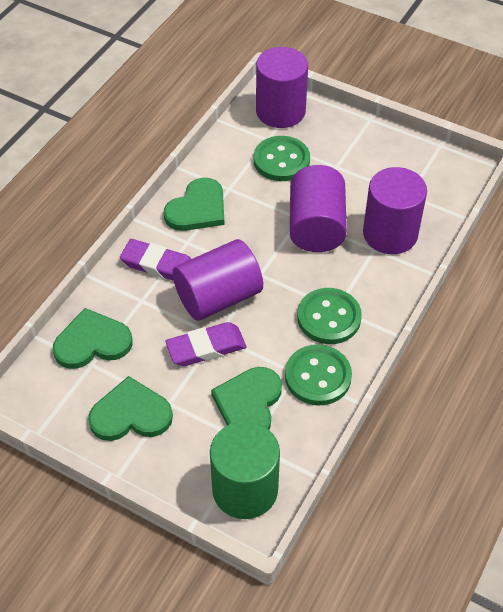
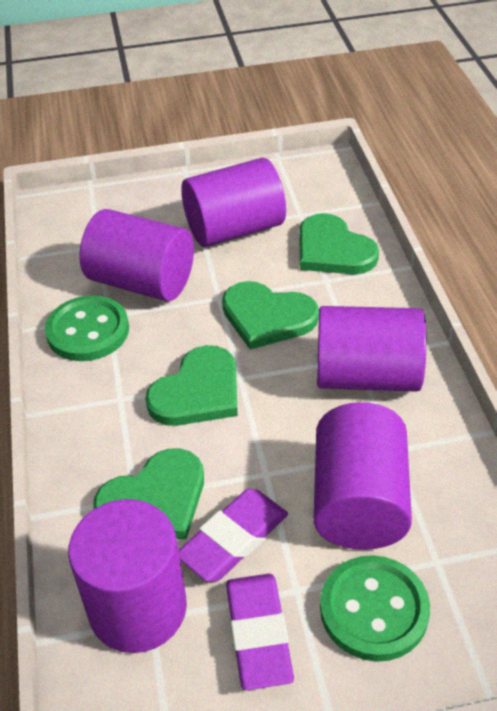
green button: 3 -> 2
green cylinder: 1 -> 0
purple cylinder: 4 -> 5

